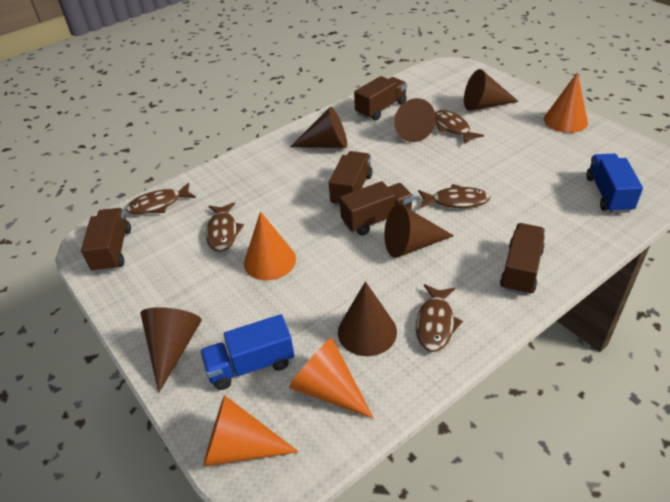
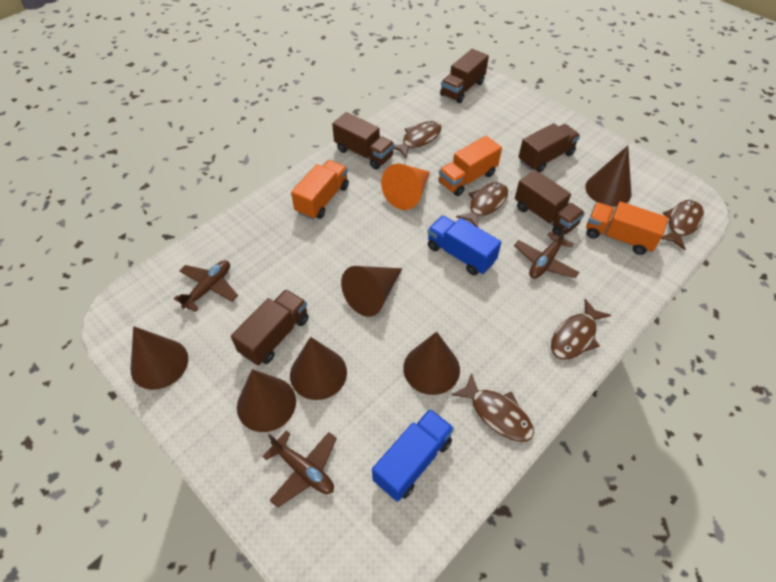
brown plane: 0 -> 3
orange cone: 4 -> 1
orange truck: 0 -> 3

